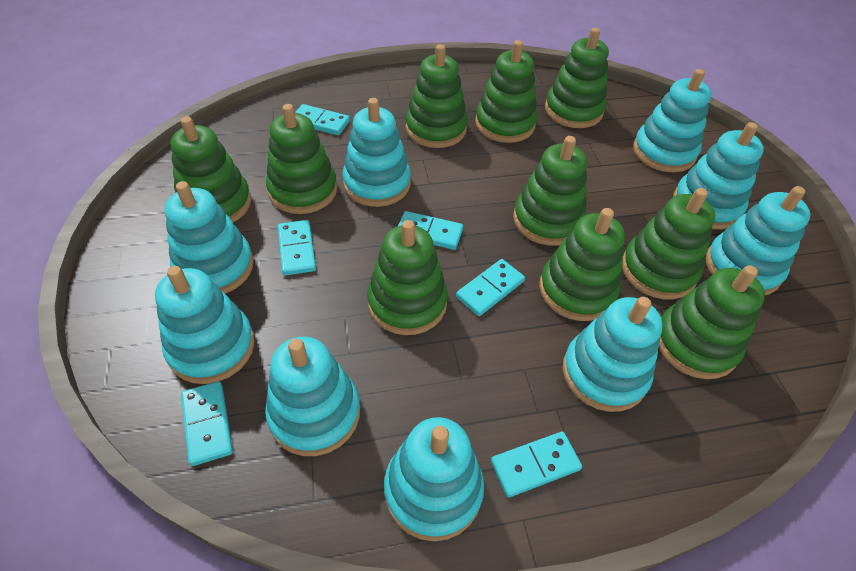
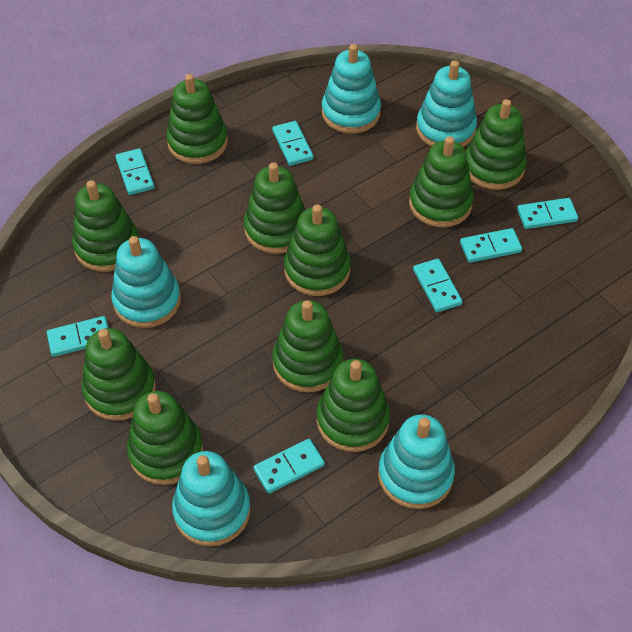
turquoise domino: 6 -> 7
turquoise stacking toy: 9 -> 5

